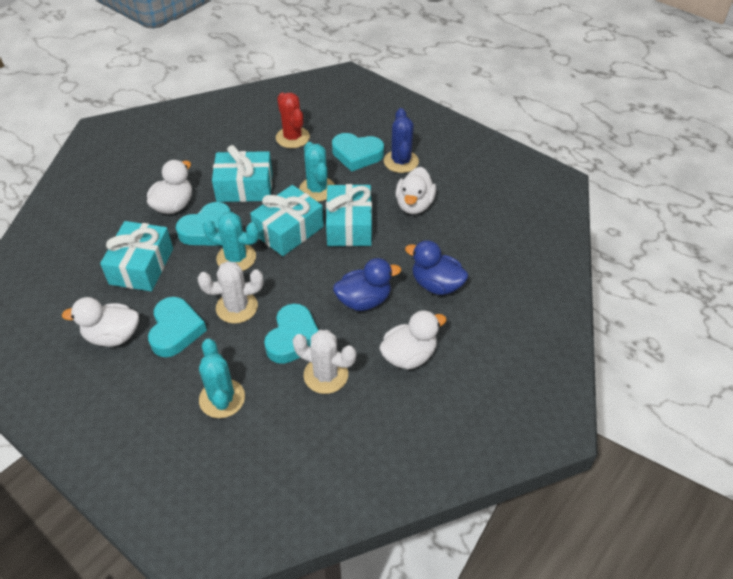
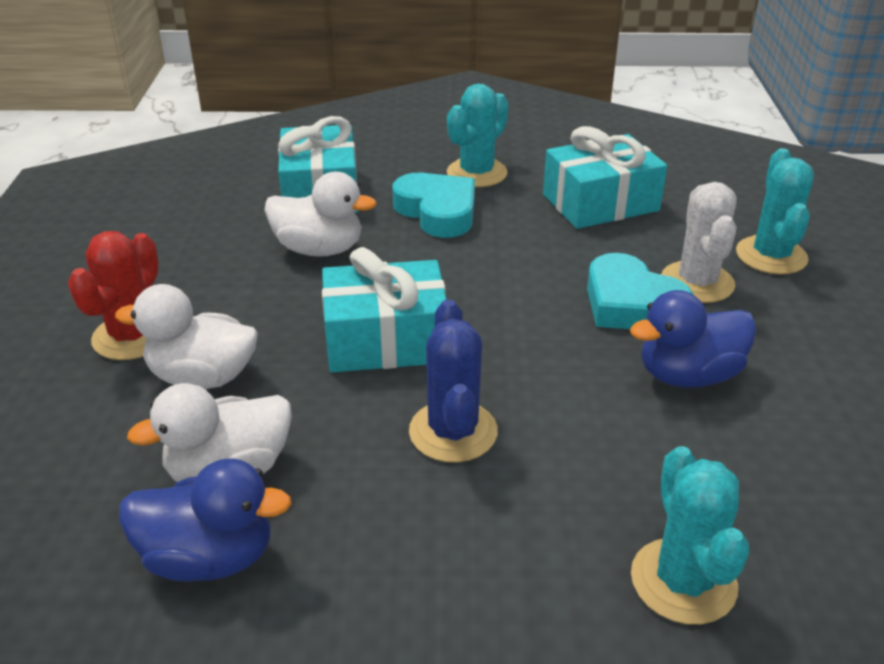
turquoise gift: 4 -> 3
turquoise heart: 4 -> 2
white cactus: 2 -> 1
white duck: 4 -> 3

